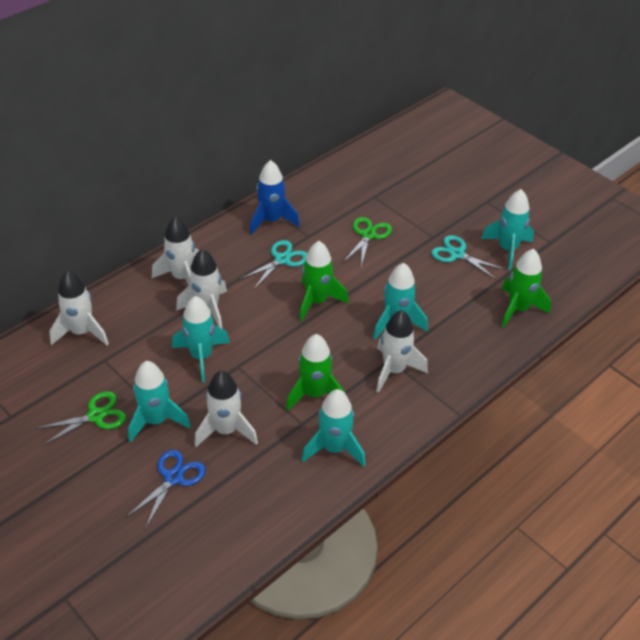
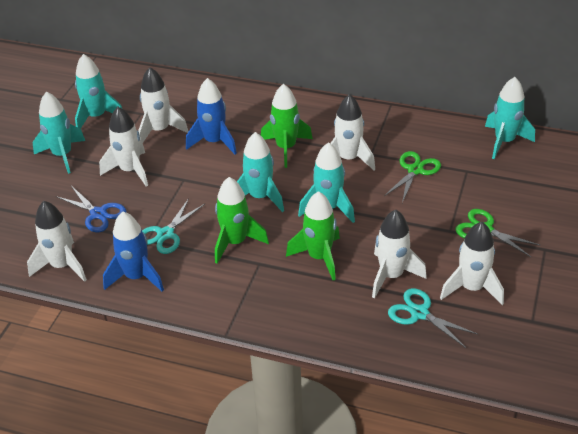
blue rocket: 1 -> 2
white rocket: 5 -> 6

